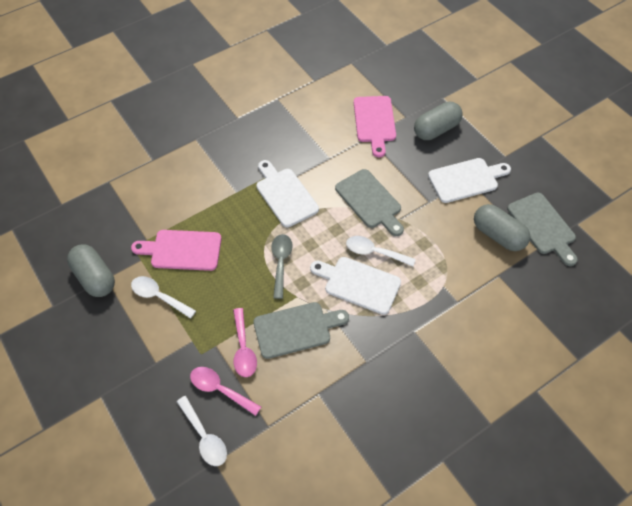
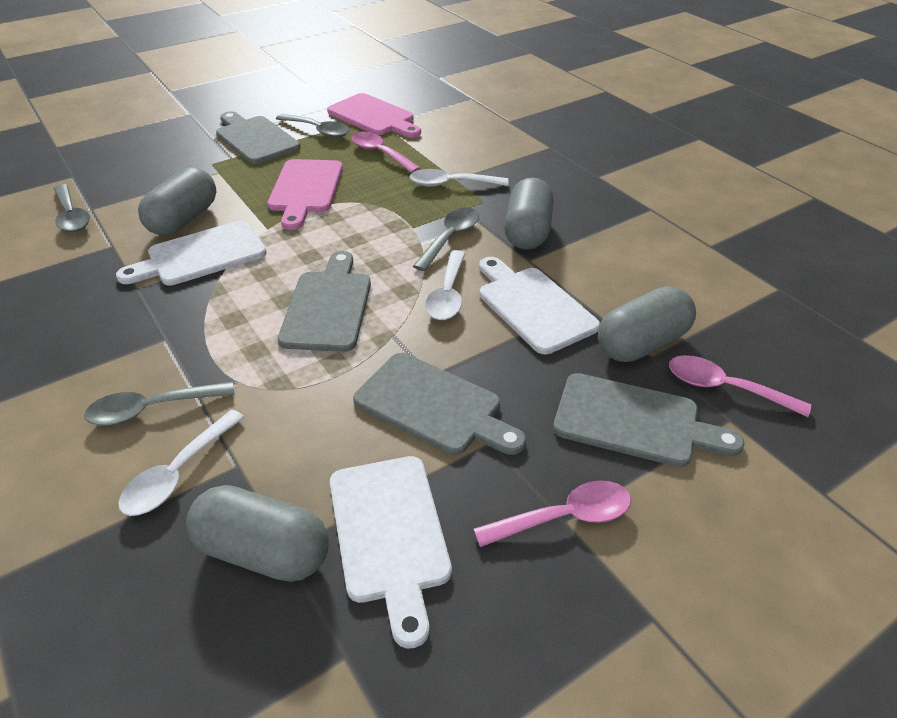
grey capsule: 3 -> 4
grey cutting board: 3 -> 4
grey spoon: 1 -> 4
pink spoon: 2 -> 3

